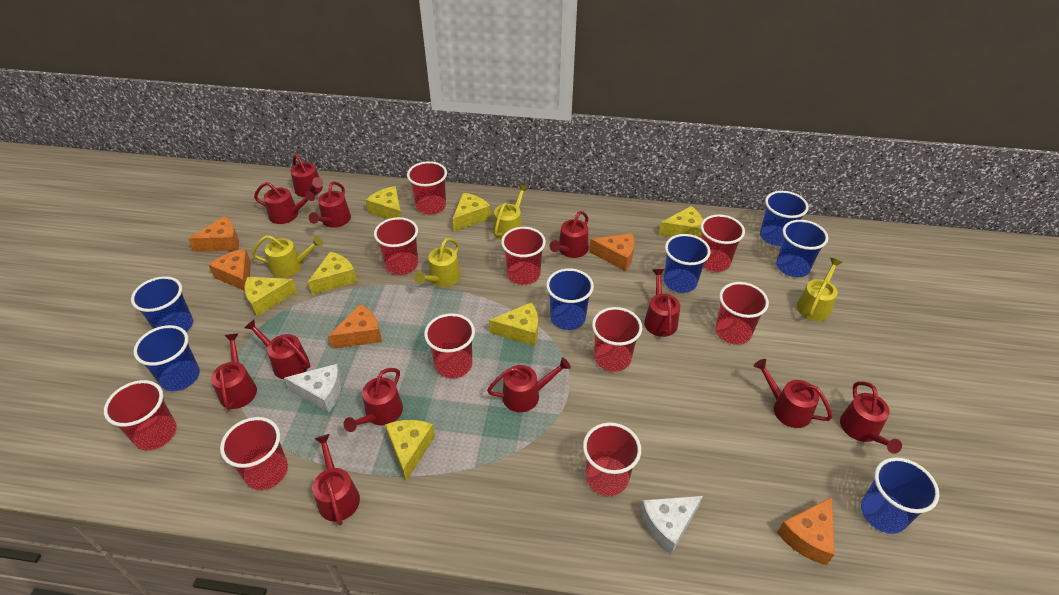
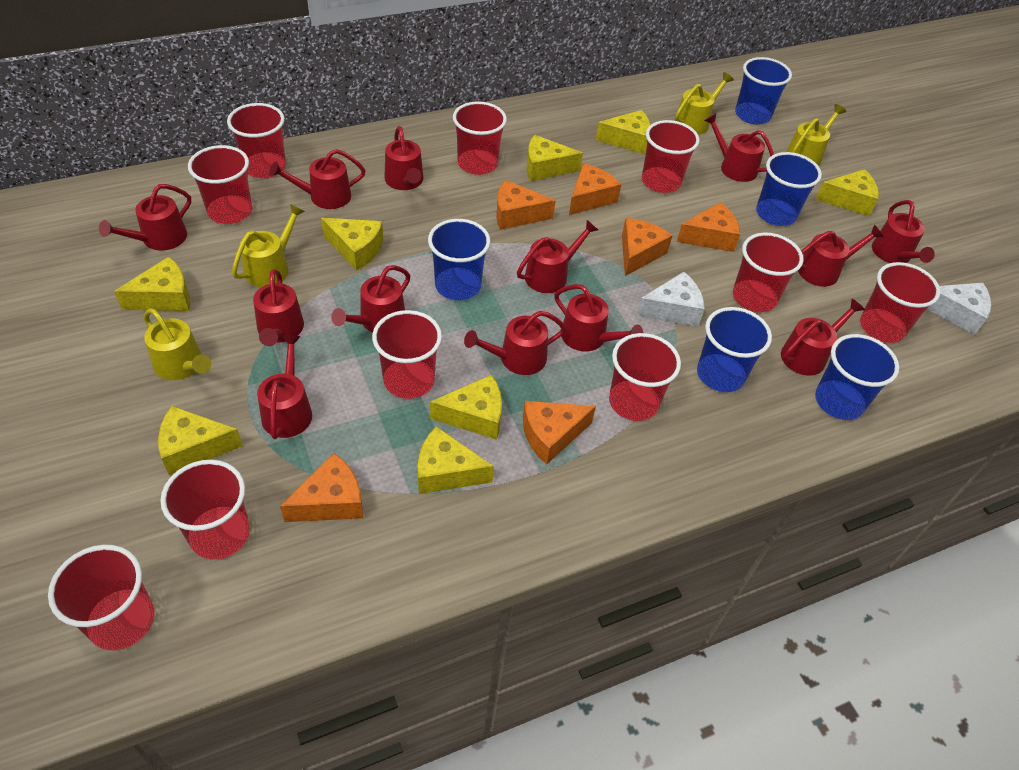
blue cup: 7 -> 5
orange cheese: 5 -> 6
red watering can: 12 -> 13
yellow cheese: 7 -> 8

